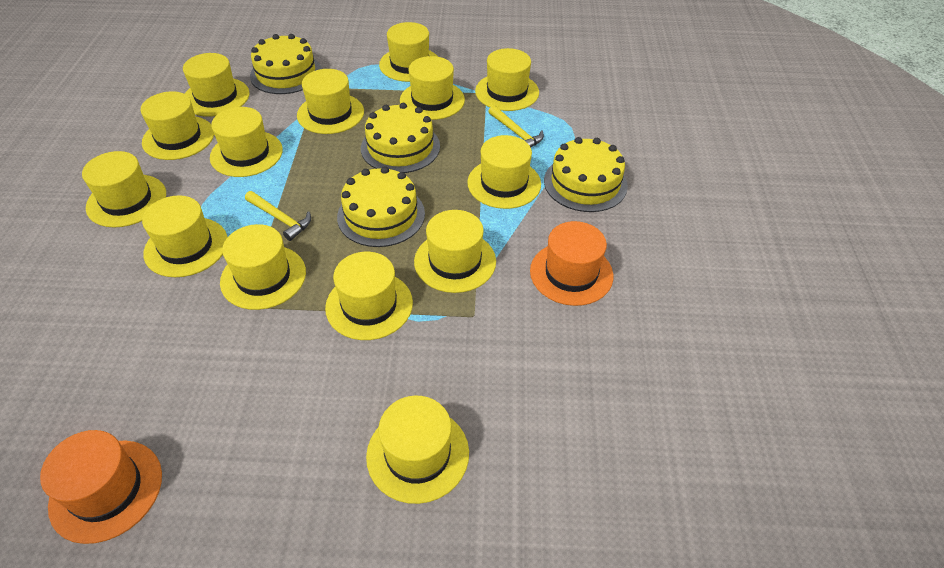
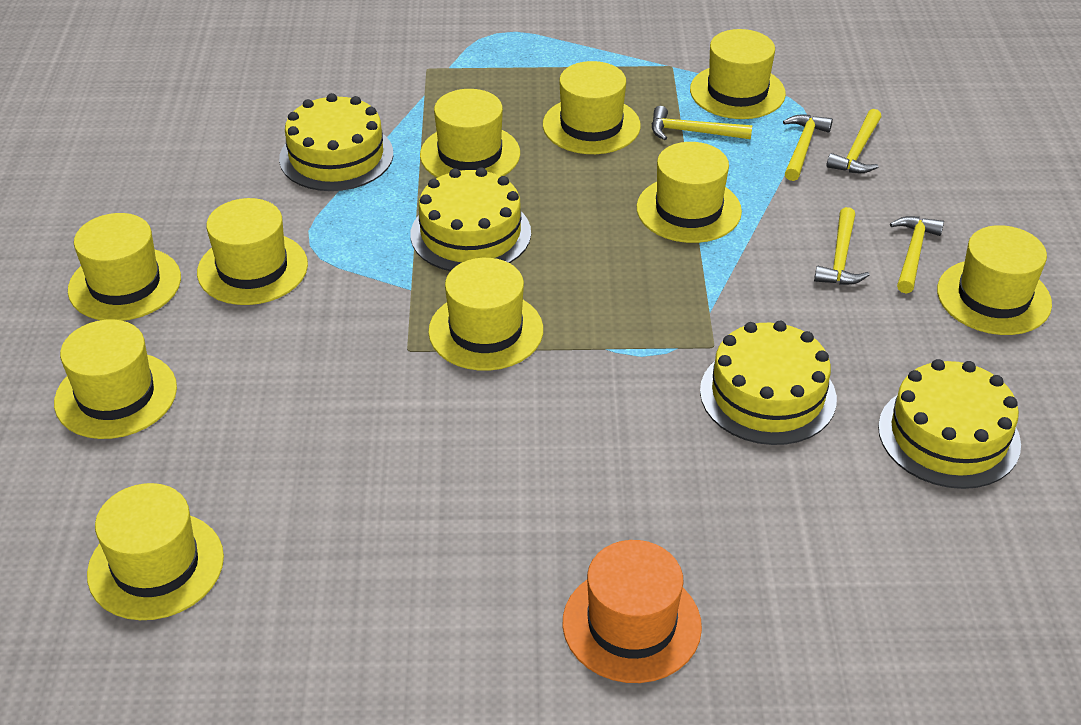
orange hat: 2 -> 1
yellow hammer: 2 -> 5
yellow hat: 14 -> 10

